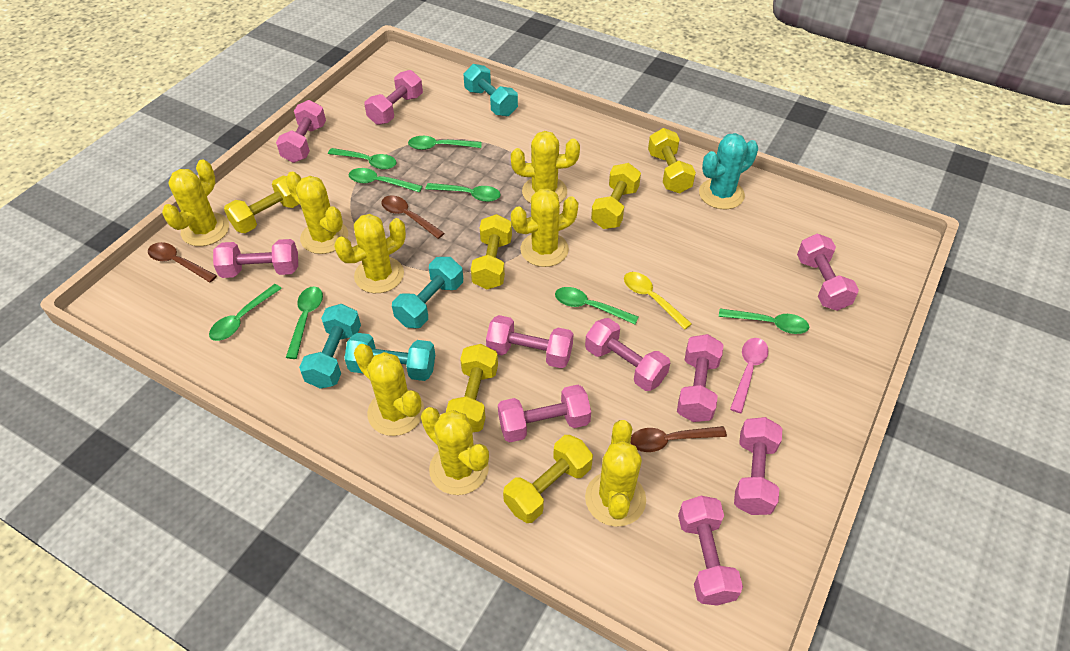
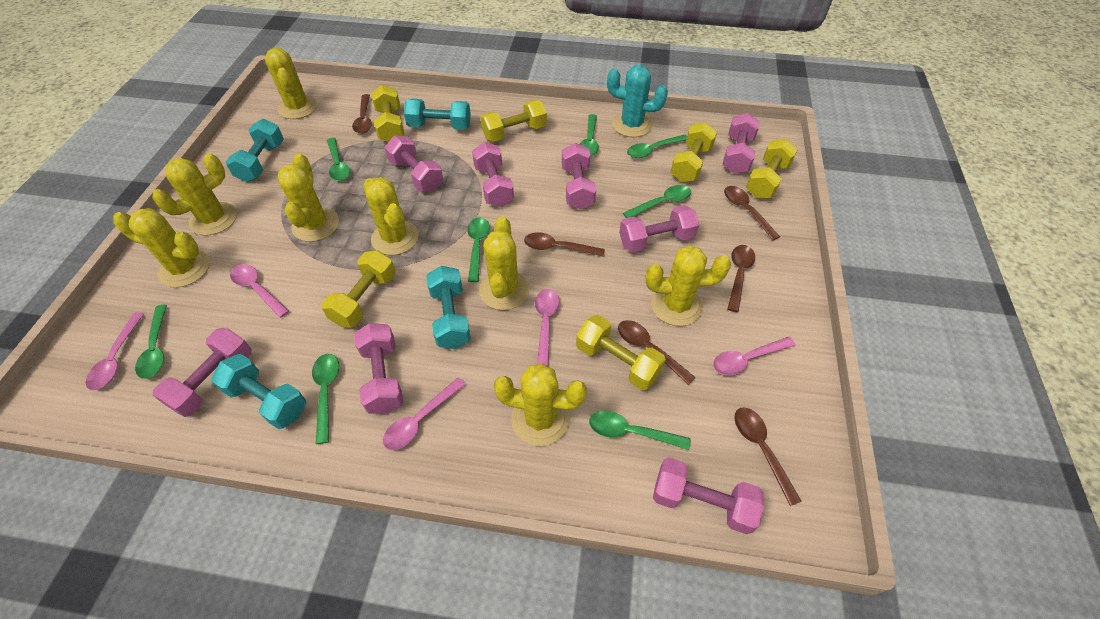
brown spoon: 3 -> 6
pink dumbbell: 10 -> 8
pink spoon: 1 -> 5
yellow spoon: 1 -> 0

